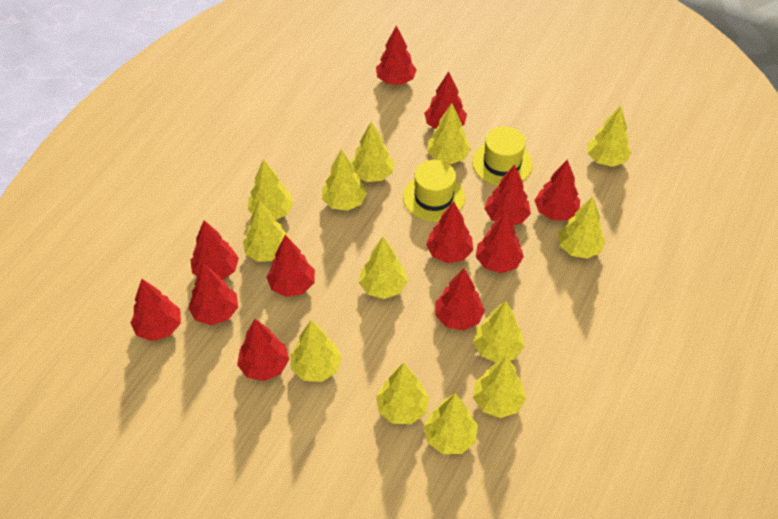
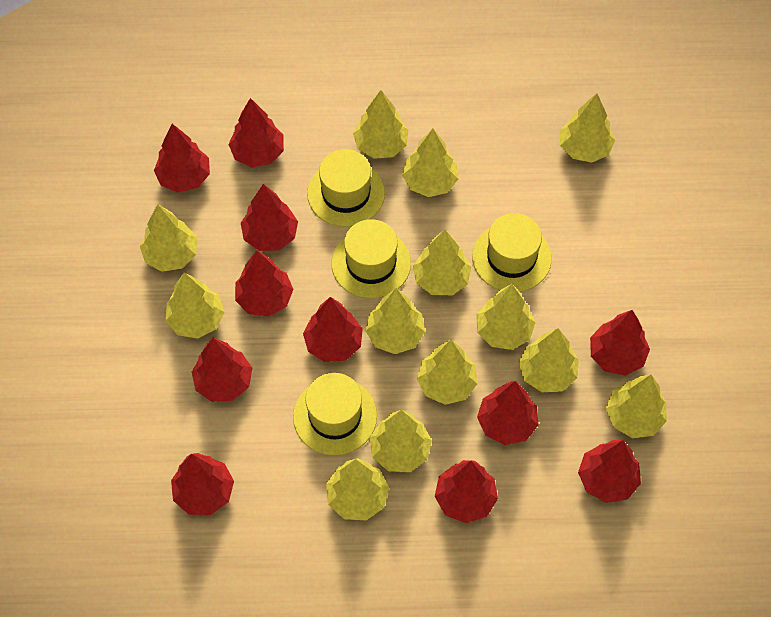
red tree: 12 -> 11
yellow hat: 2 -> 4

